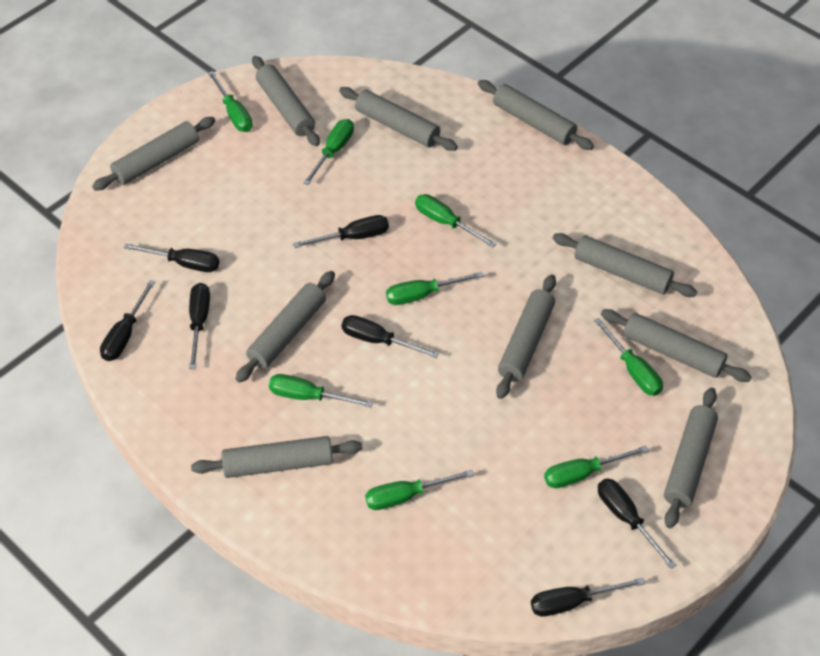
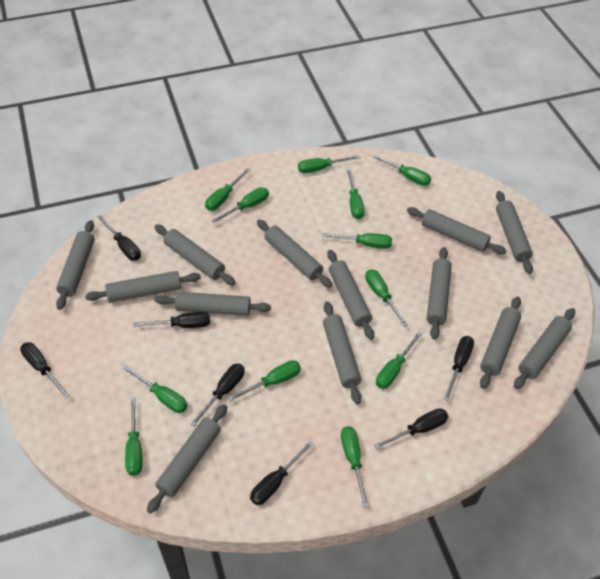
green screwdriver: 8 -> 12
grey rolling pin: 10 -> 13

